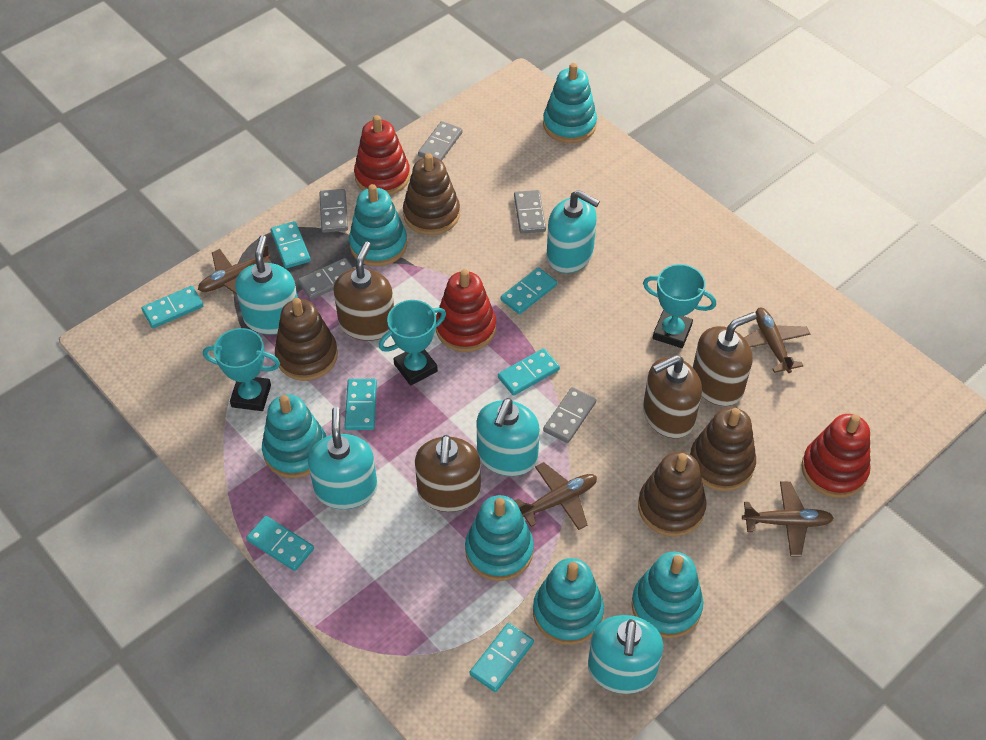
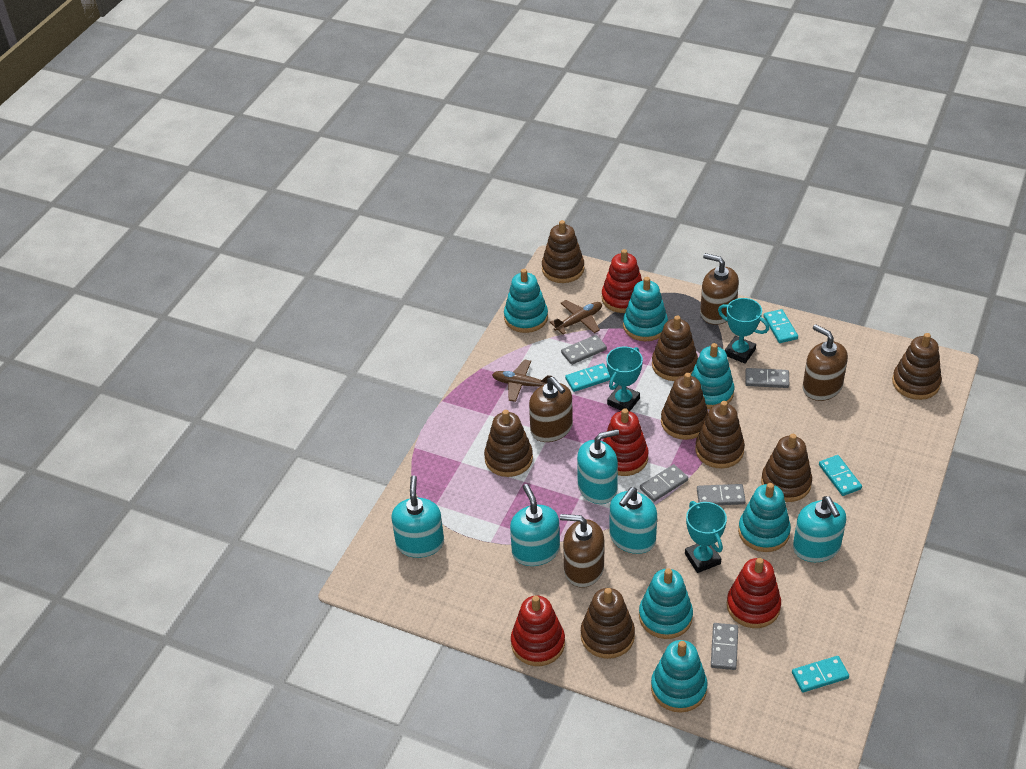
brown plane: 4 -> 2
brown stacking toy: 4 -> 8
red stacking toy: 3 -> 4
turquoise domino: 7 -> 4

